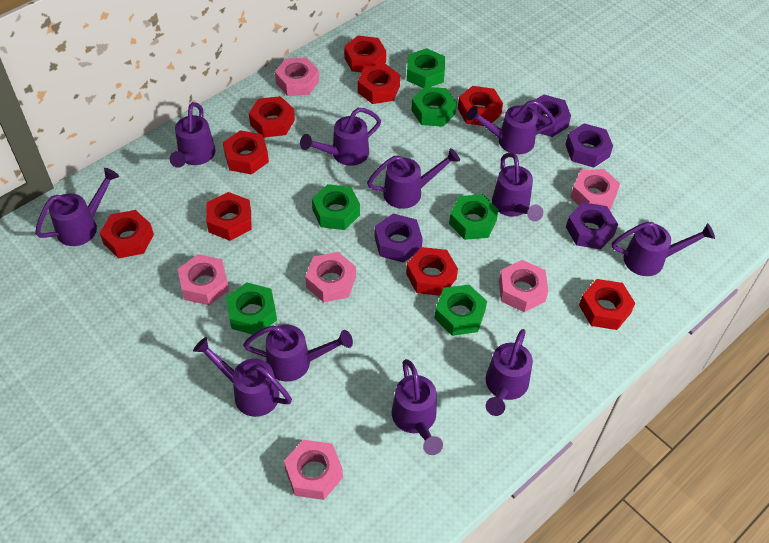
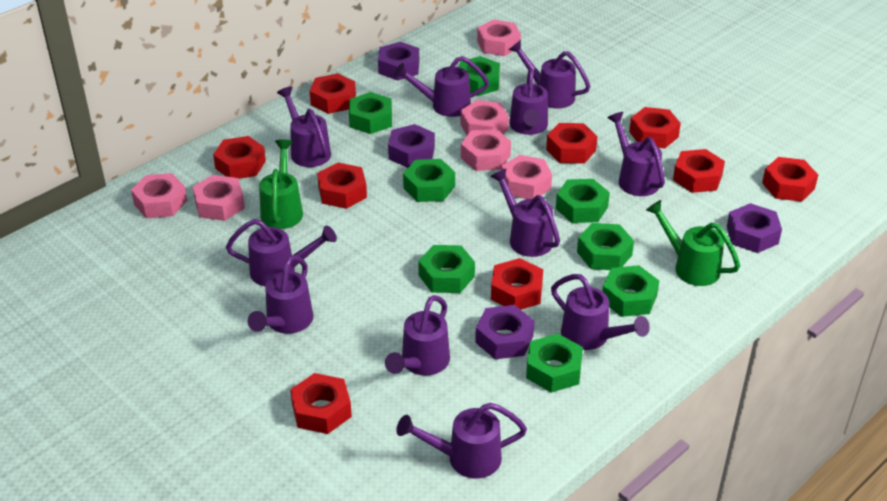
green nut: 6 -> 8
green watering can: 0 -> 2

